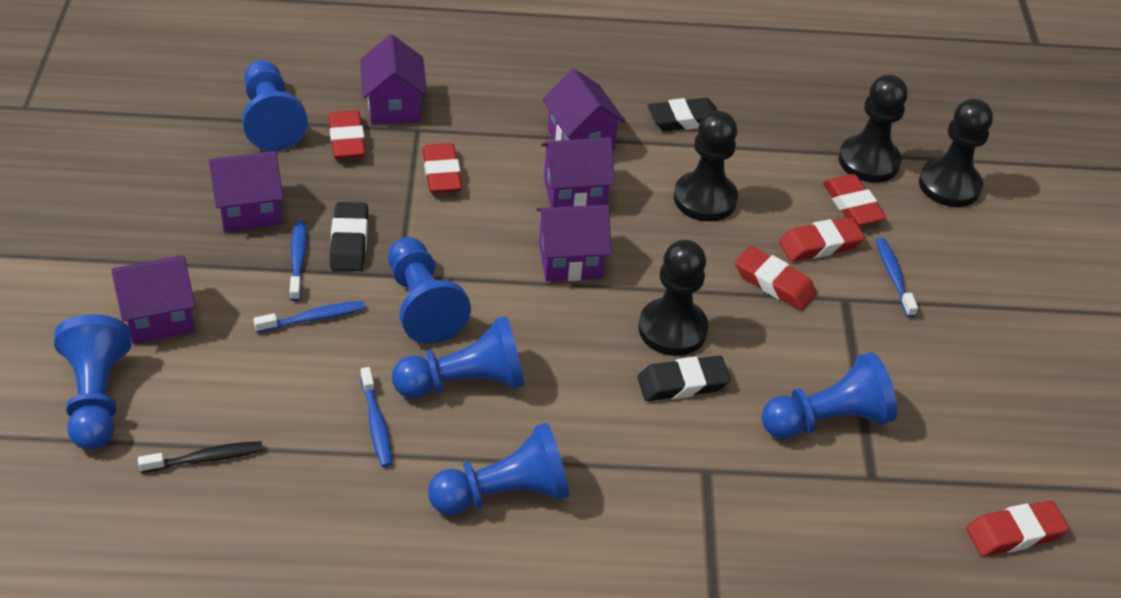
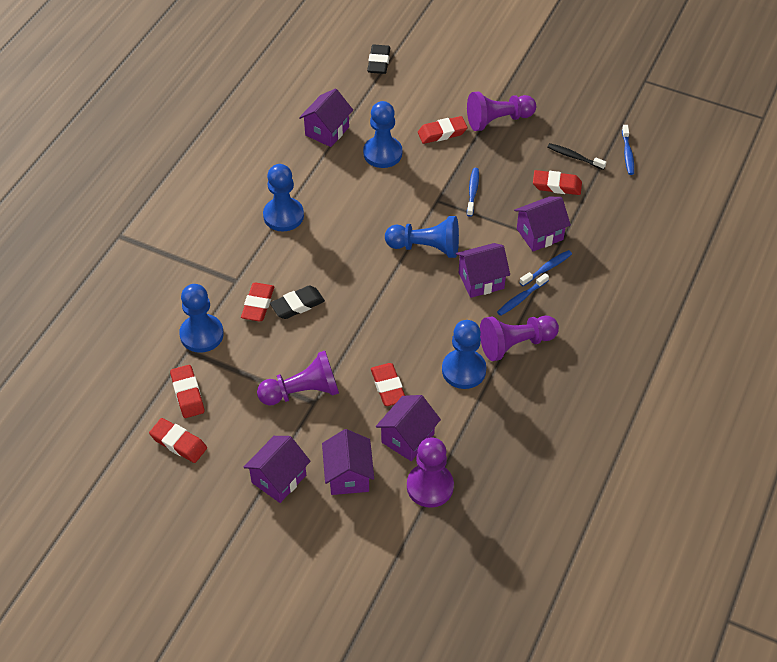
black eraser: 3 -> 2
black pawn: 4 -> 0
blue pawn: 6 -> 5
purple pawn: 0 -> 4

